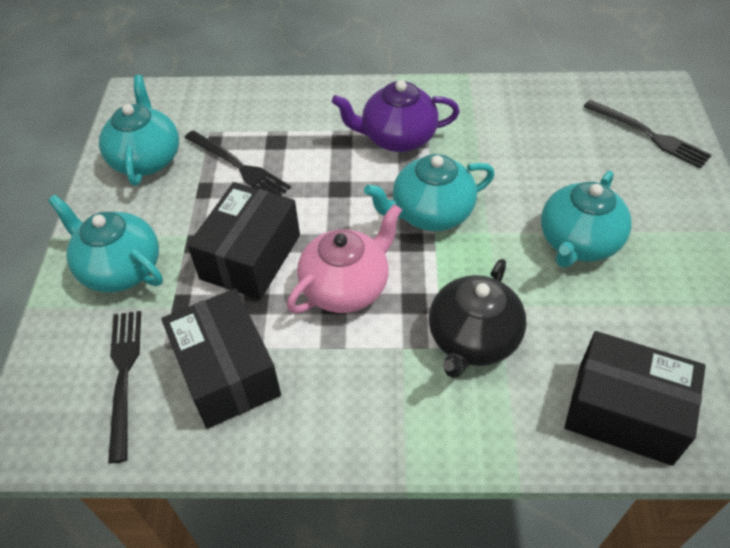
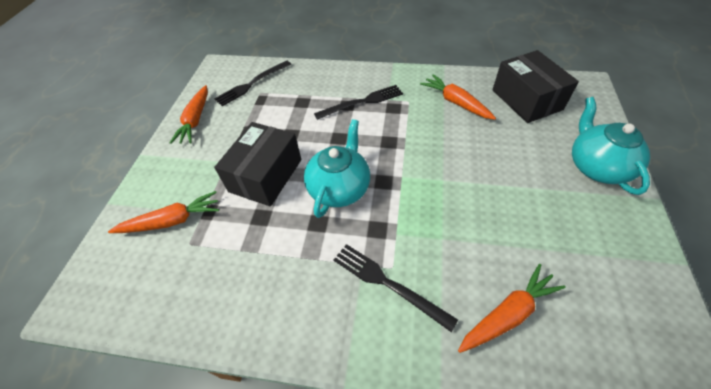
black box: 3 -> 2
black teapot: 1 -> 0
orange carrot: 0 -> 4
pink teapot: 1 -> 0
purple teapot: 1 -> 0
turquoise teapot: 4 -> 2

